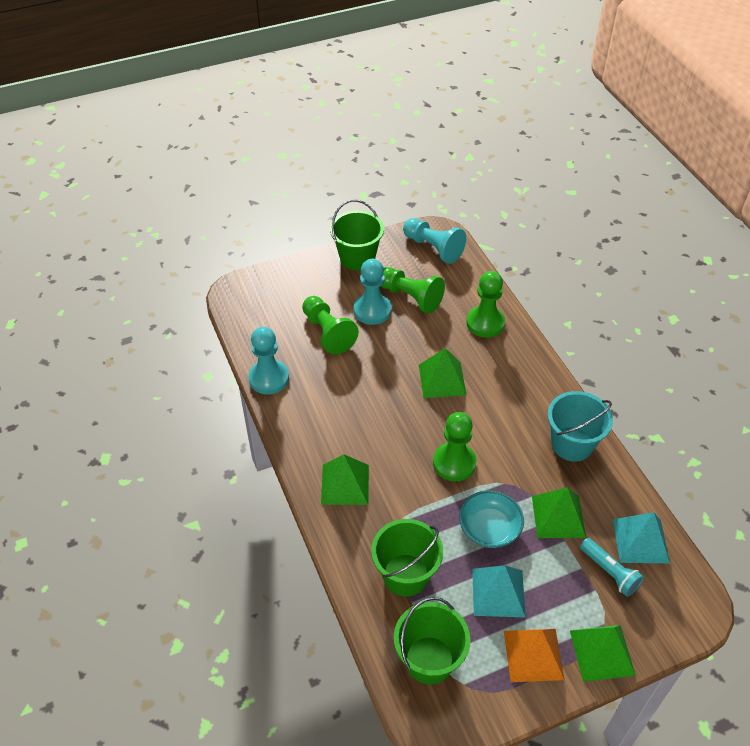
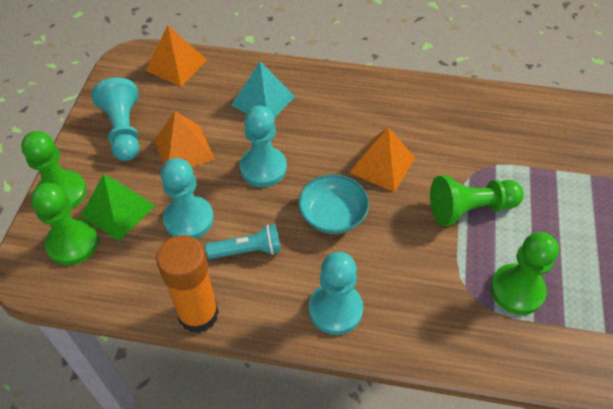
green bucket: 3 -> 0
green pyramid: 4 -> 1
orange glue stick: 0 -> 1
orange pyramid: 1 -> 3
turquoise bucket: 1 -> 0
turquoise pawn: 3 -> 4
turquoise pyramid: 2 -> 1

